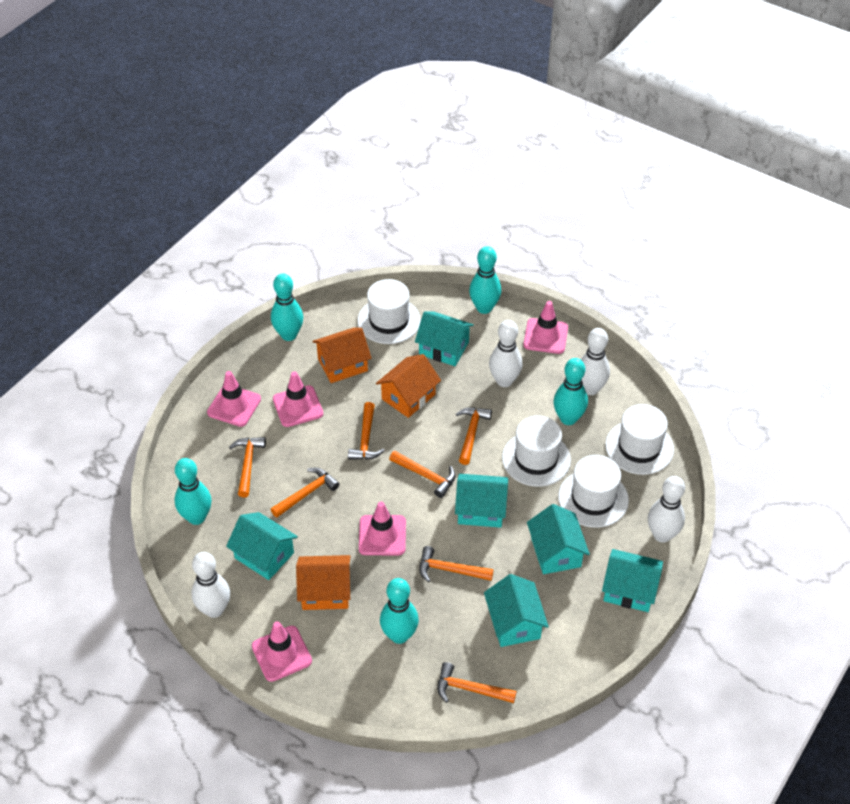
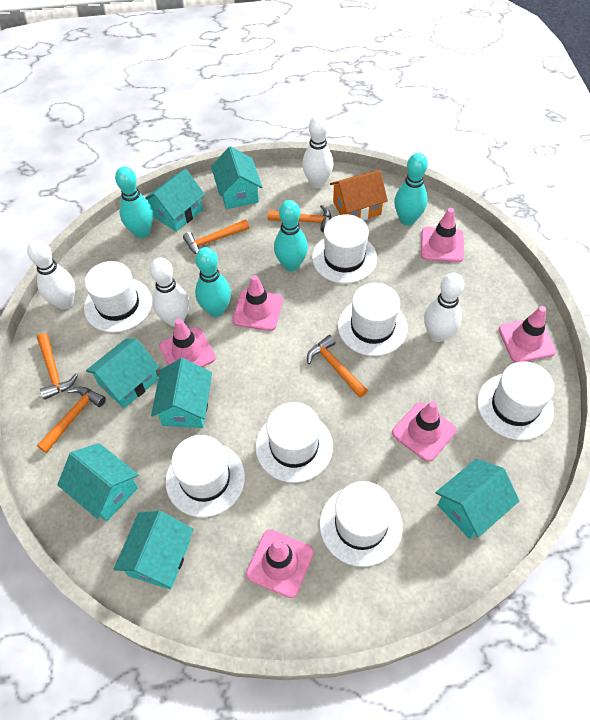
orange hammer: 7 -> 5
orange house: 3 -> 1
pink traffic cone: 5 -> 6
turquoise bowling pin: 5 -> 4
turquoise house: 6 -> 7
white hat: 4 -> 7

